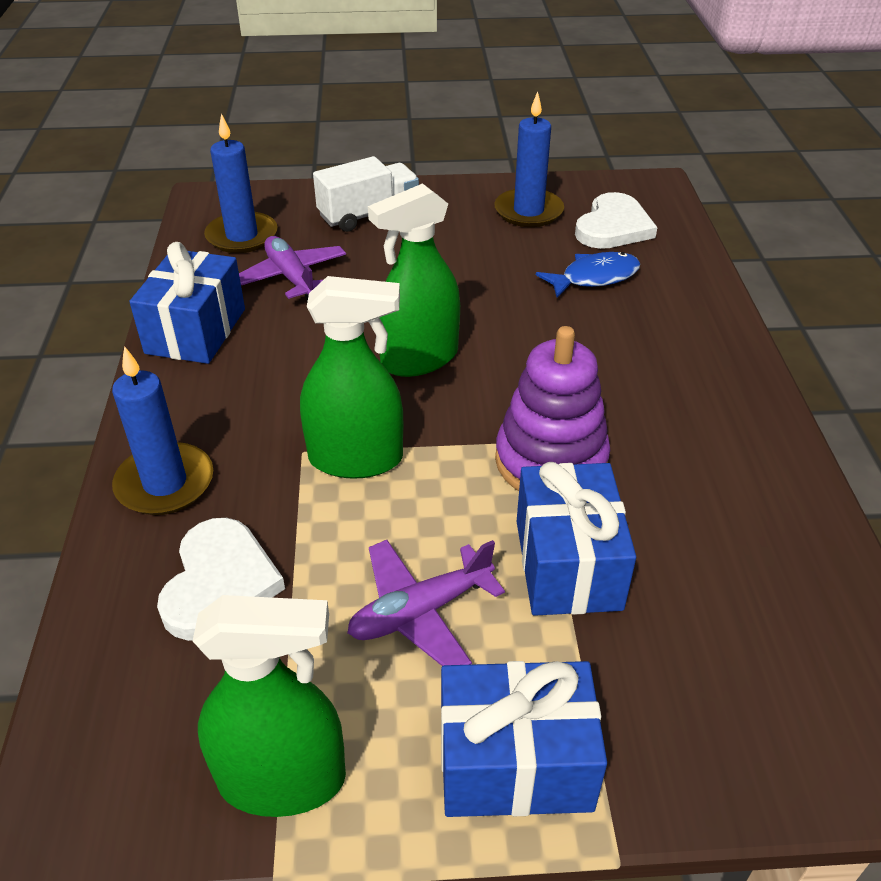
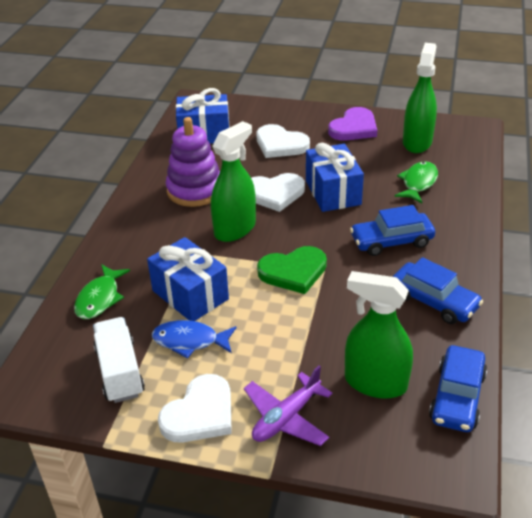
blue candle: 3 -> 0
blue car: 0 -> 3
green fish: 0 -> 2
green heart: 0 -> 1
purple heart: 0 -> 1
purple plane: 2 -> 1
white heart: 2 -> 3

